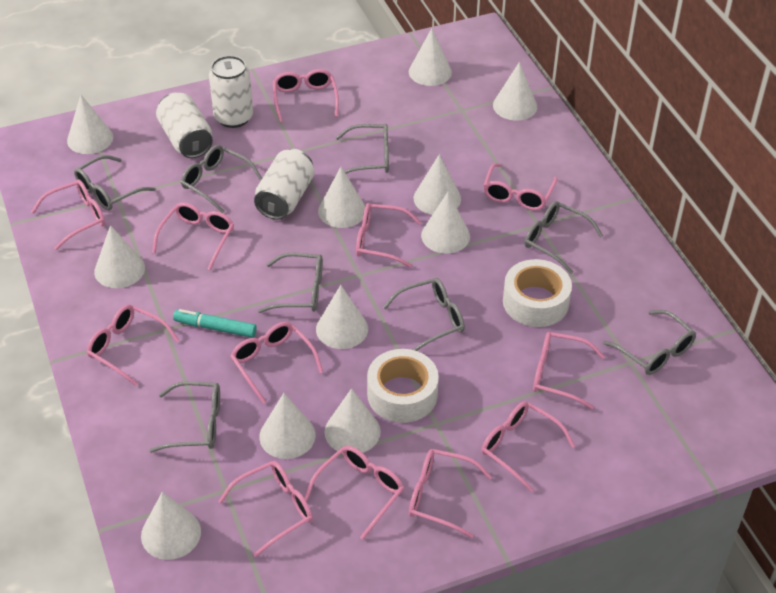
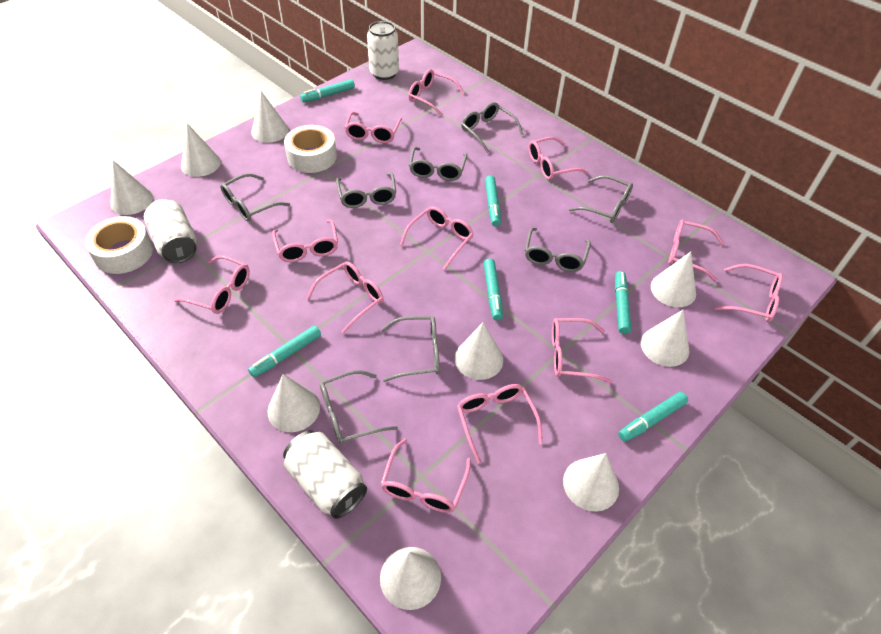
turquoise marker: 1 -> 6
white cone: 11 -> 9

